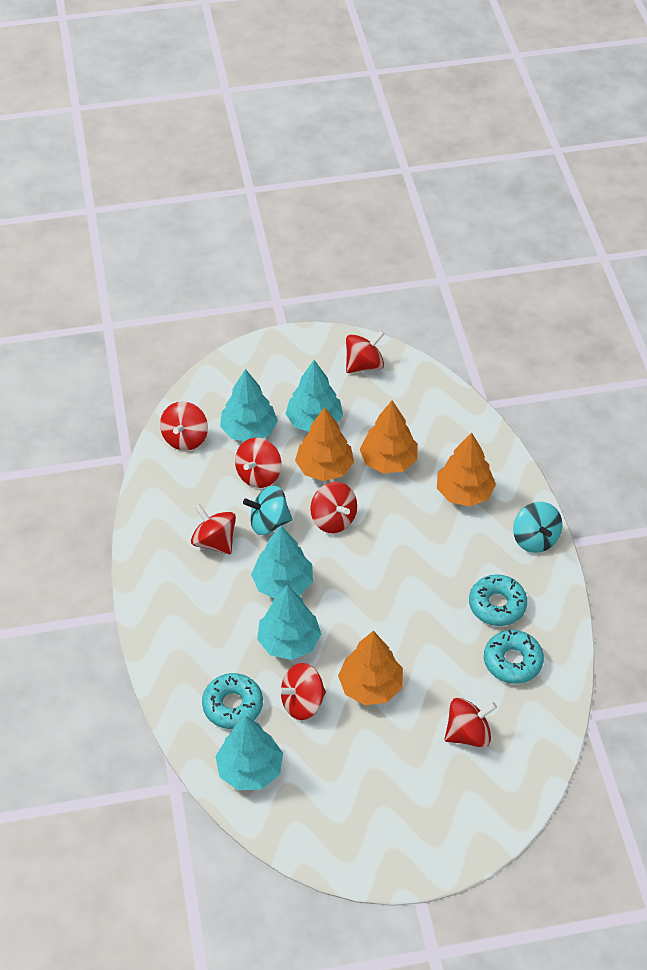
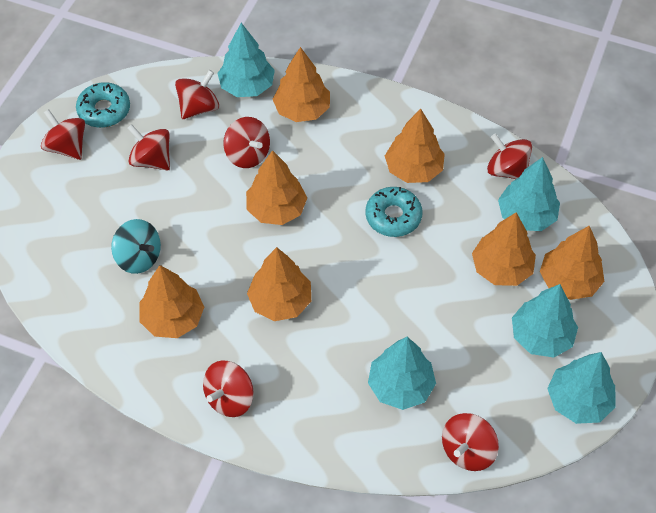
orange tree: 4 -> 7
turquoise donut: 3 -> 2
turquoise spinning top: 2 -> 1

